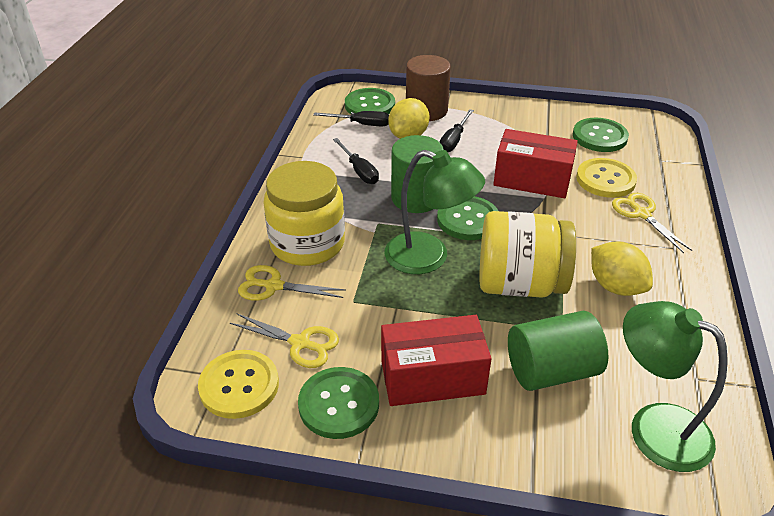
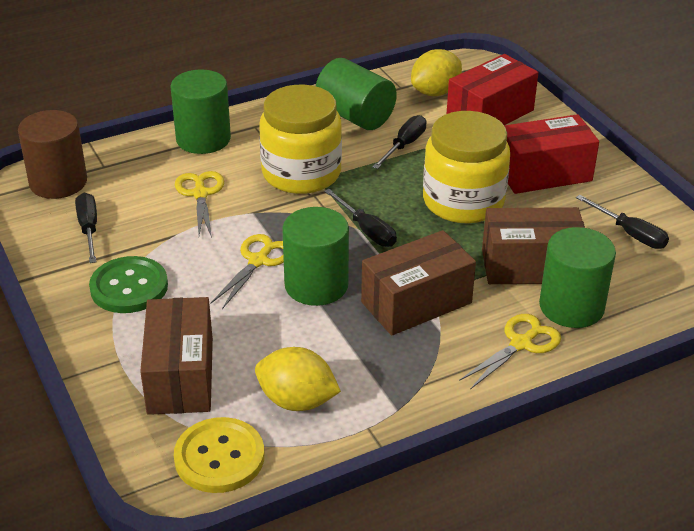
black screwdriver: 3 -> 4
brown box: 0 -> 3
green button: 4 -> 1
green cylinder: 2 -> 4
green lamp: 2 -> 0
yellow button: 2 -> 1

